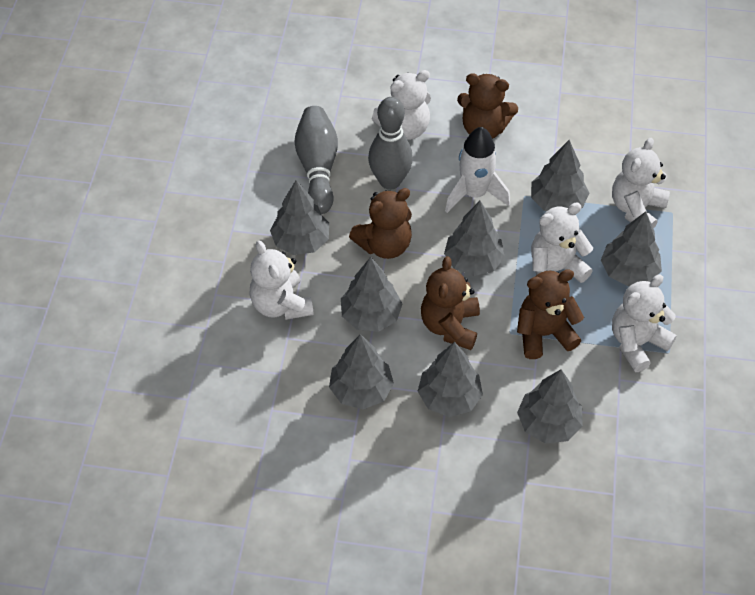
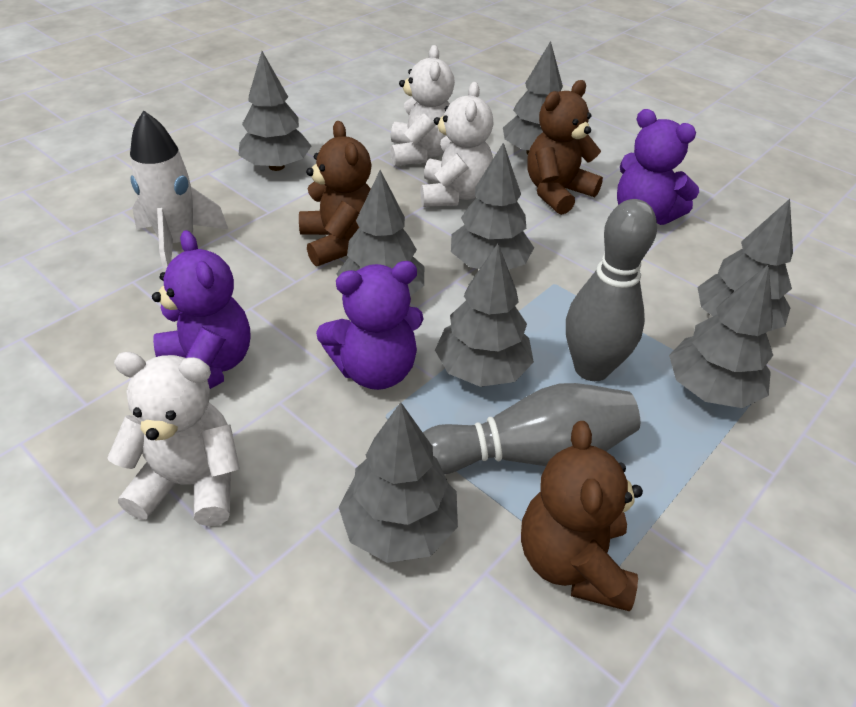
brown teddy bear: 4 -> 3
purple teddy bear: 0 -> 3
white teddy bear: 5 -> 3

